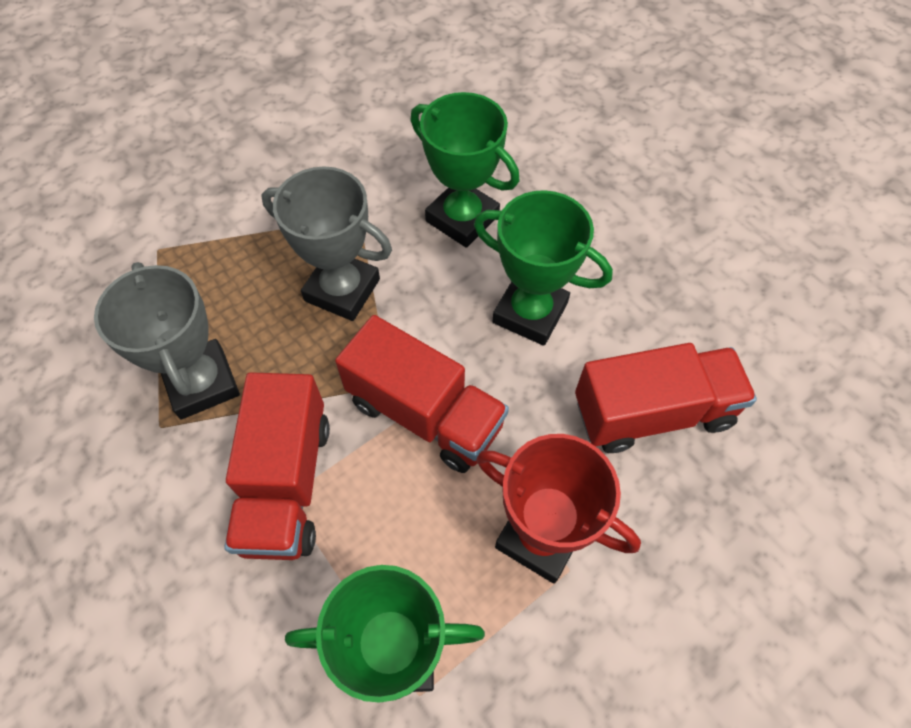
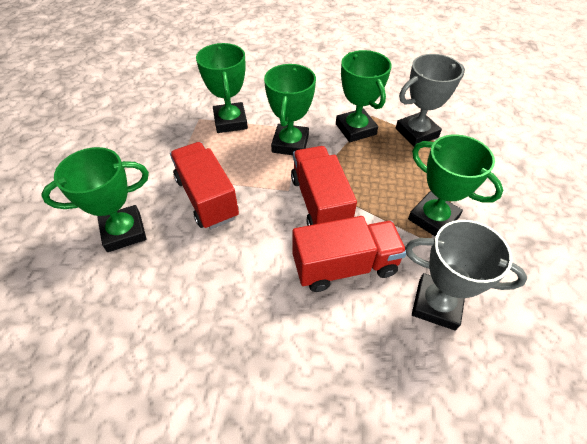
green trophy: 3 -> 5
red trophy: 1 -> 0

